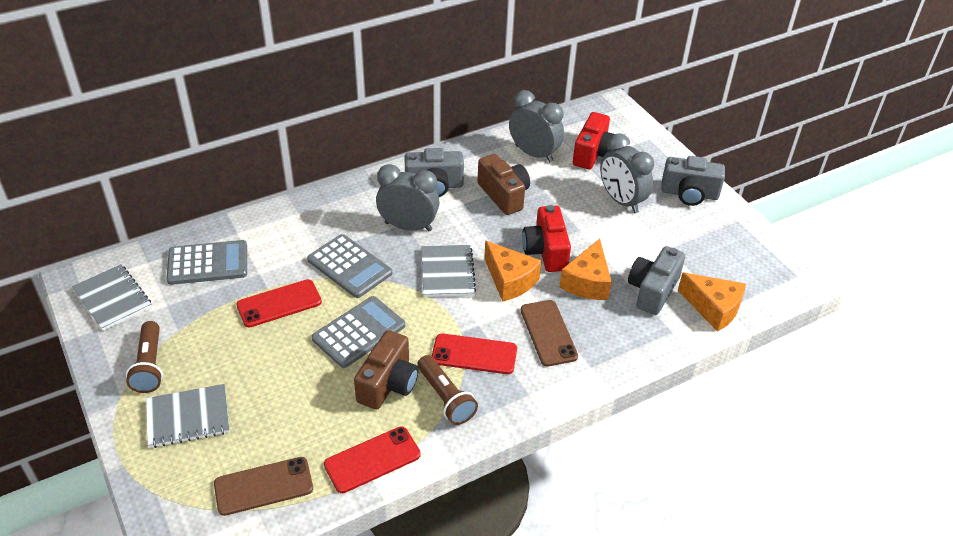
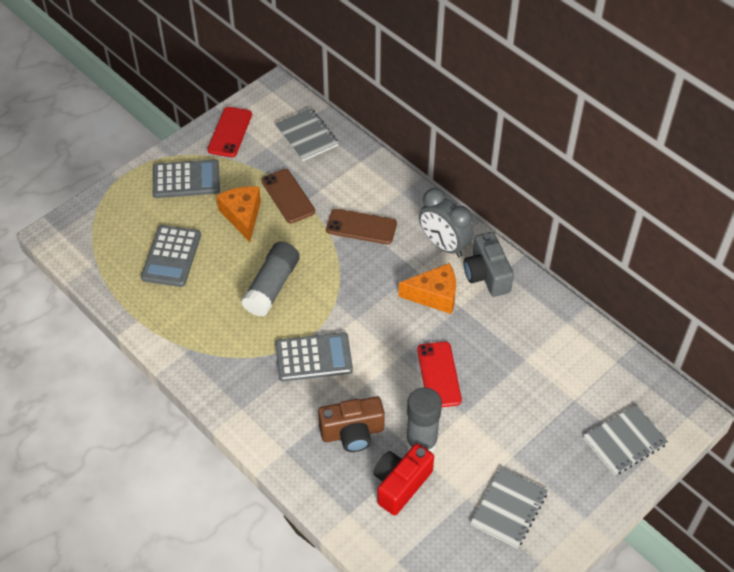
brown camera: 2 -> 1
brown flashlight: 2 -> 0
grey camera: 3 -> 1
grey clock: 3 -> 1
grey glue stick: 0 -> 2
orange cheese: 3 -> 2
red camera: 2 -> 1
red phone: 3 -> 2

